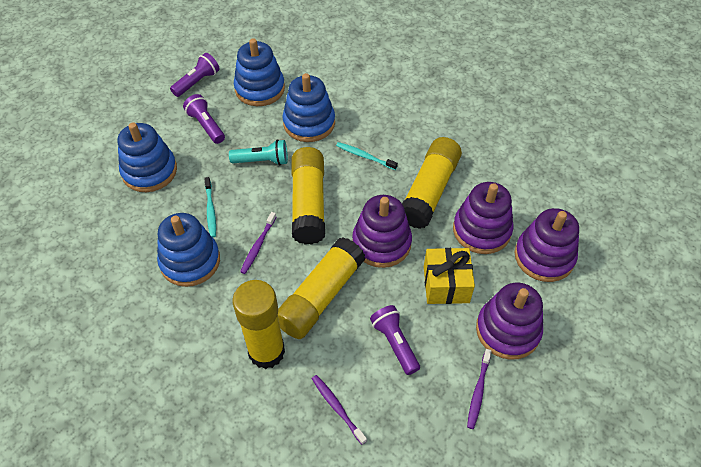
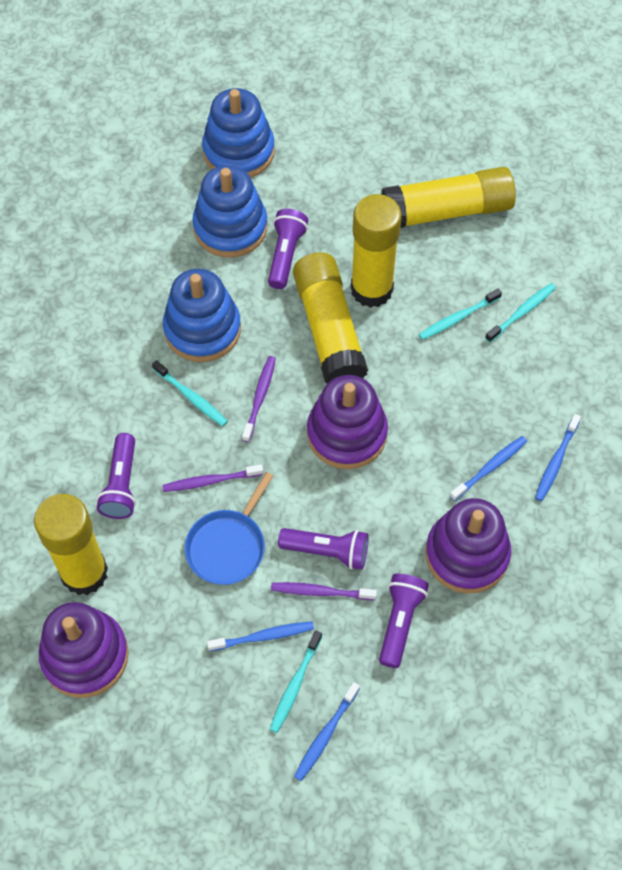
blue pan: 0 -> 1
blue stacking toy: 4 -> 3
blue toothbrush: 0 -> 4
purple flashlight: 3 -> 4
purple stacking toy: 4 -> 3
turquoise flashlight: 1 -> 0
turquoise toothbrush: 2 -> 4
yellow gift: 1 -> 0

